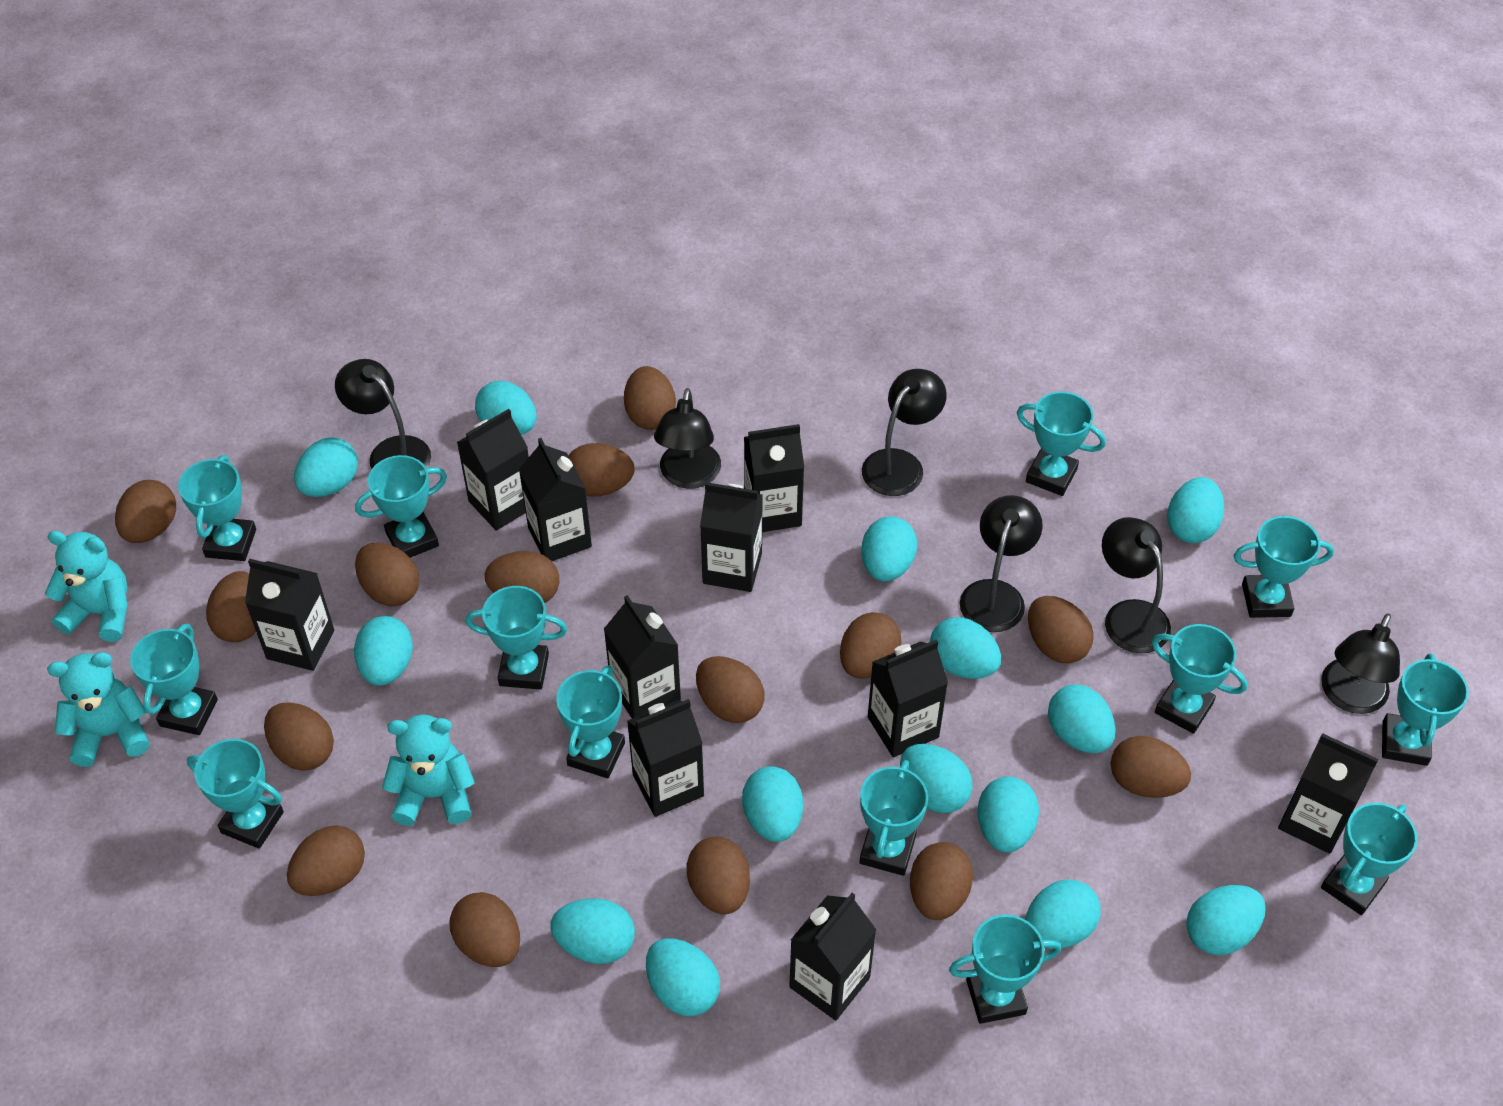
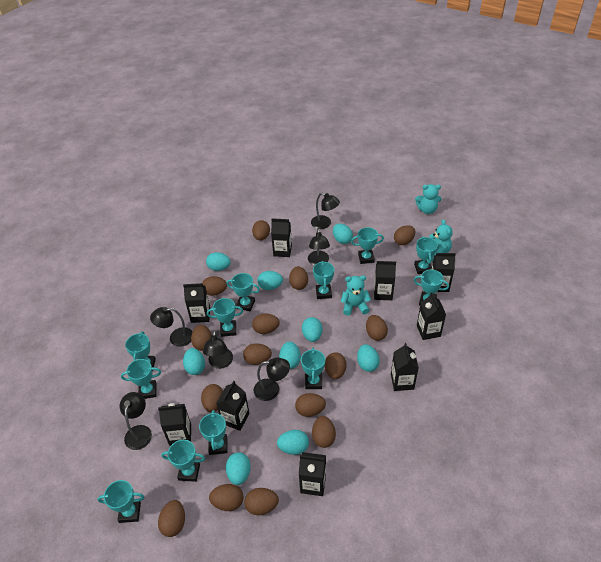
black carton: 10 -> 9
turquoise egg: 14 -> 9
turquoise trophy: 13 -> 12

